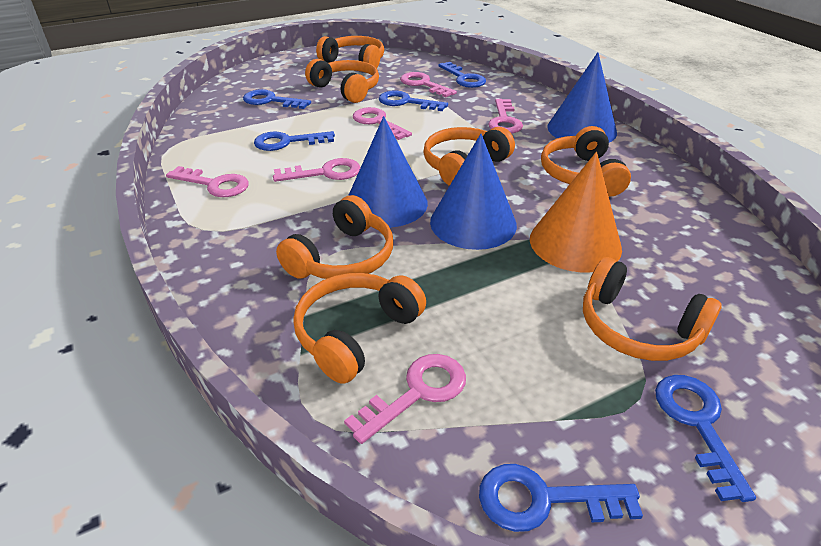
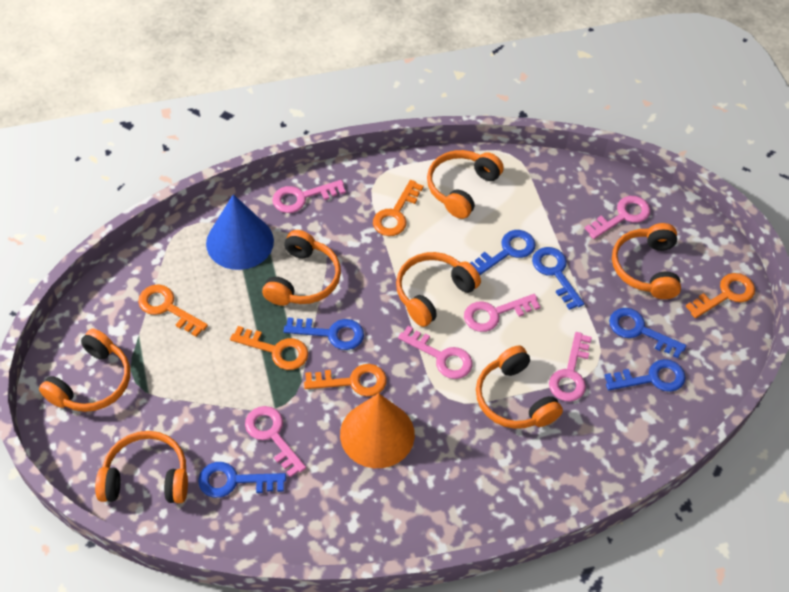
blue cone: 3 -> 1
orange key: 0 -> 5

